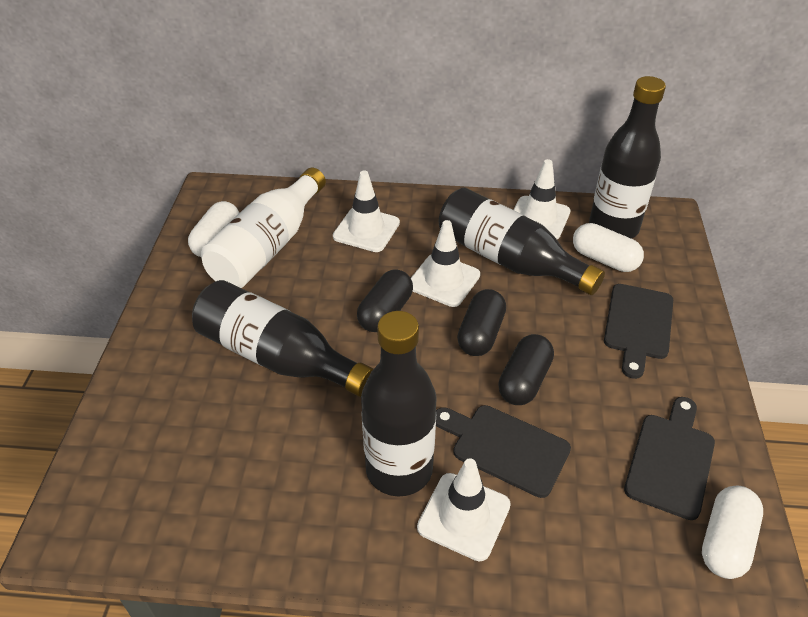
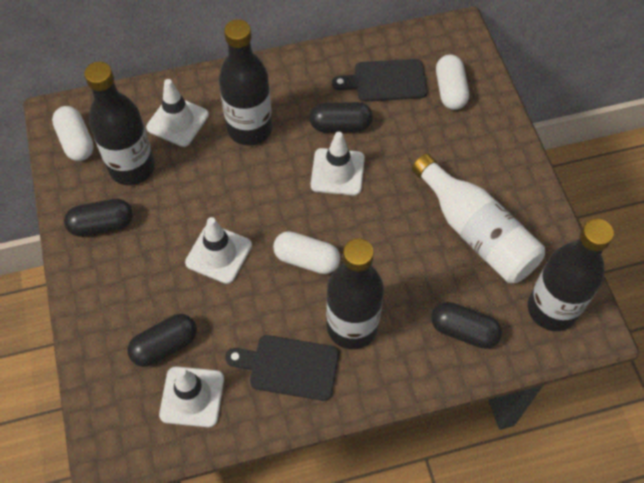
black capsule: 3 -> 4
black cutting board: 3 -> 2

